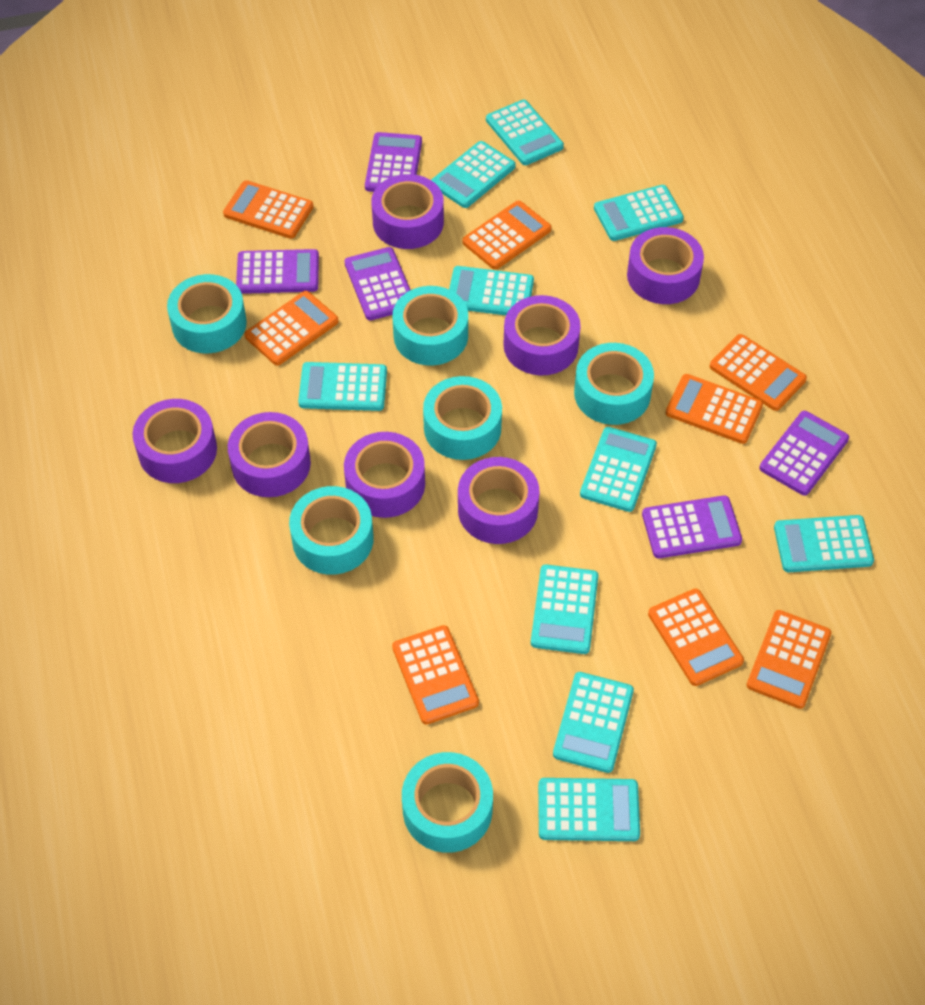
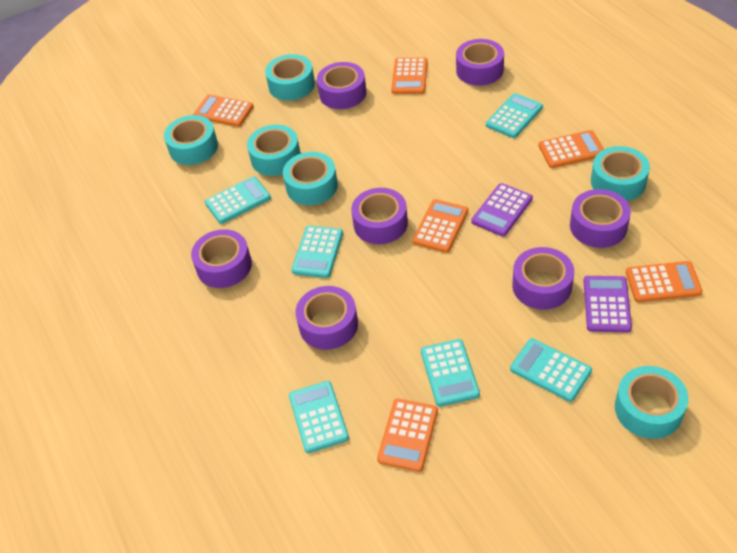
orange calculator: 8 -> 6
purple calculator: 5 -> 2
turquoise calculator: 10 -> 6

